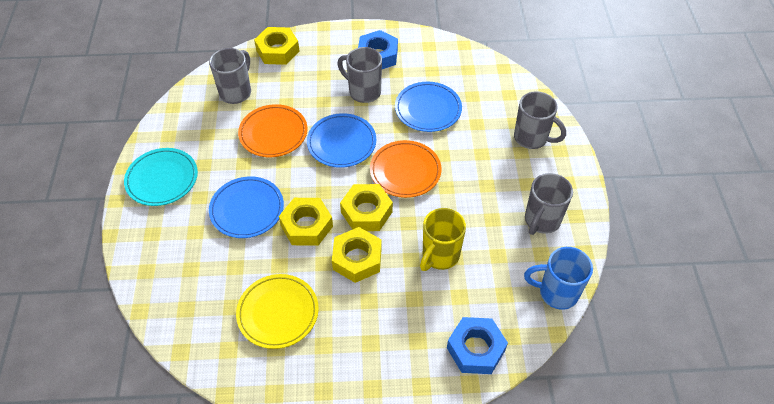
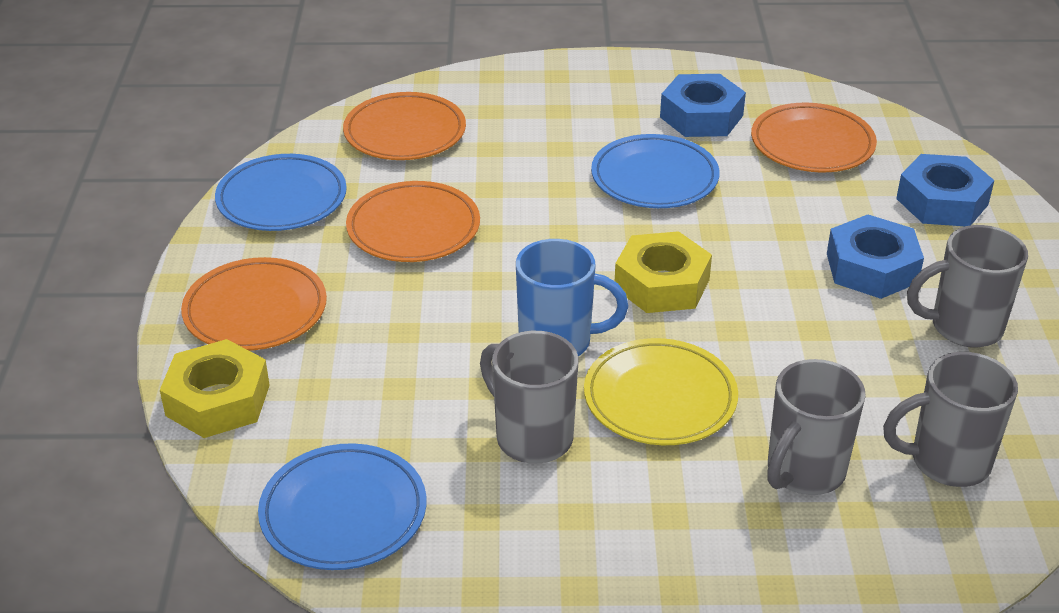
blue nut: 2 -> 3
orange plate: 2 -> 4
turquoise plate: 1 -> 0
yellow mug: 1 -> 0
yellow nut: 4 -> 2

